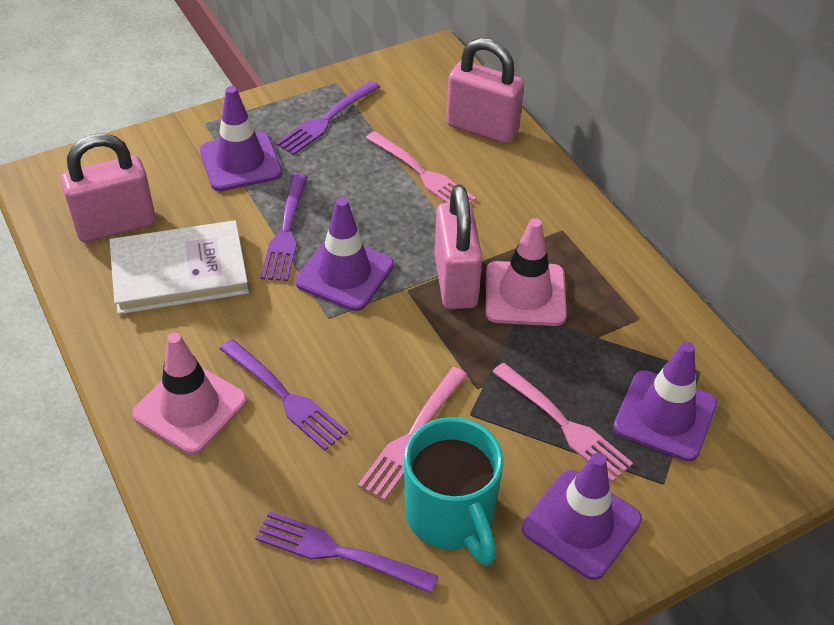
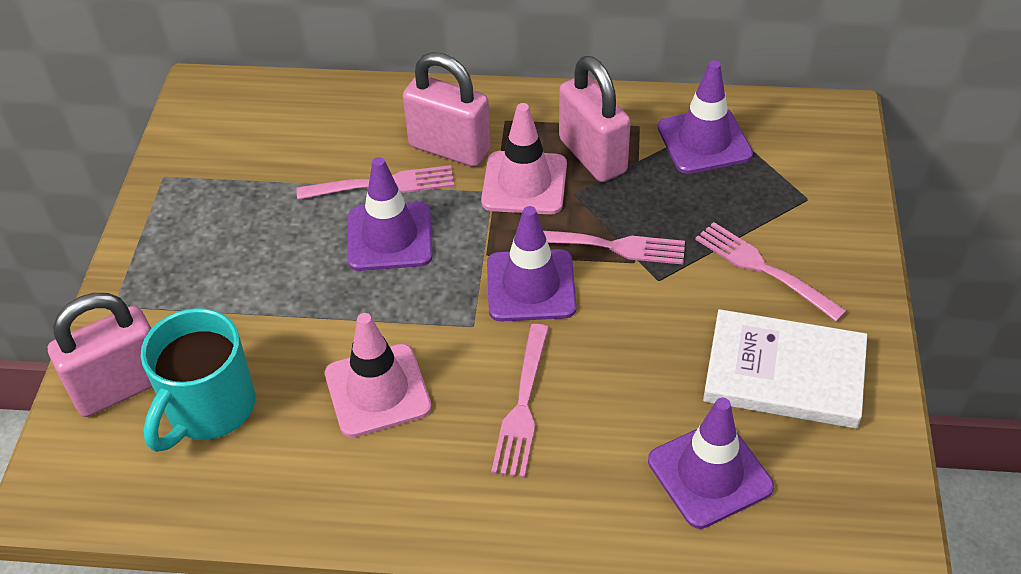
pink fork: 3 -> 4
purple fork: 4 -> 0

